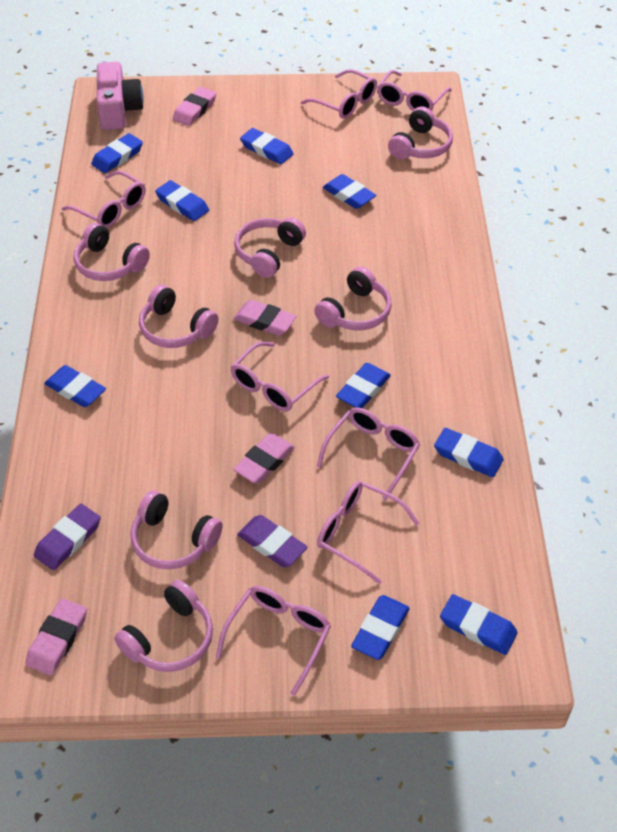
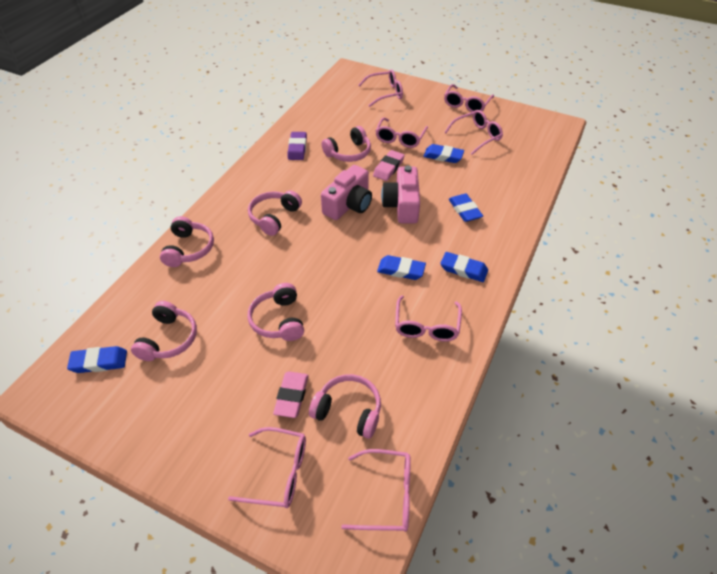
blue eraser: 9 -> 5
pink camera: 1 -> 2
pink eraser: 4 -> 2
pink headphones: 7 -> 6
purple eraser: 2 -> 1

